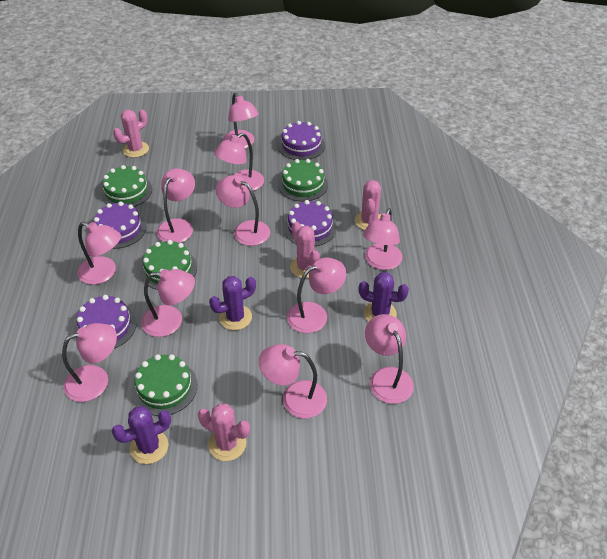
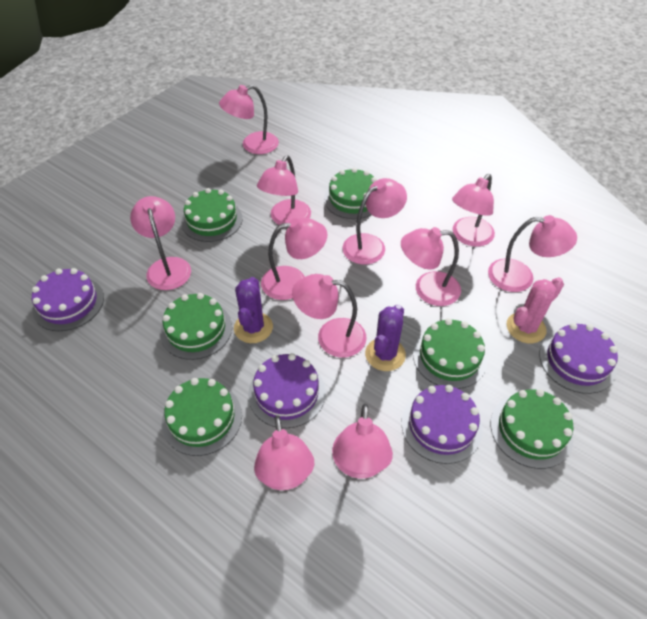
green cake: 4 -> 6
pink cactus: 4 -> 1
purple cactus: 3 -> 2

